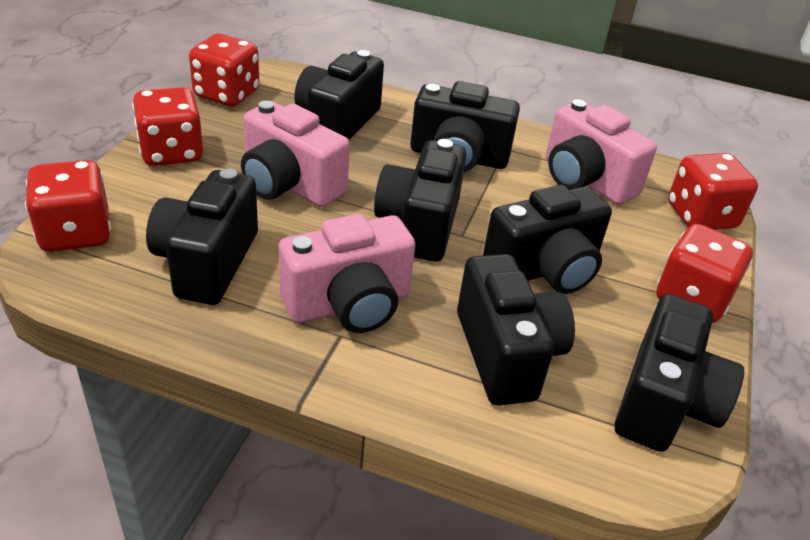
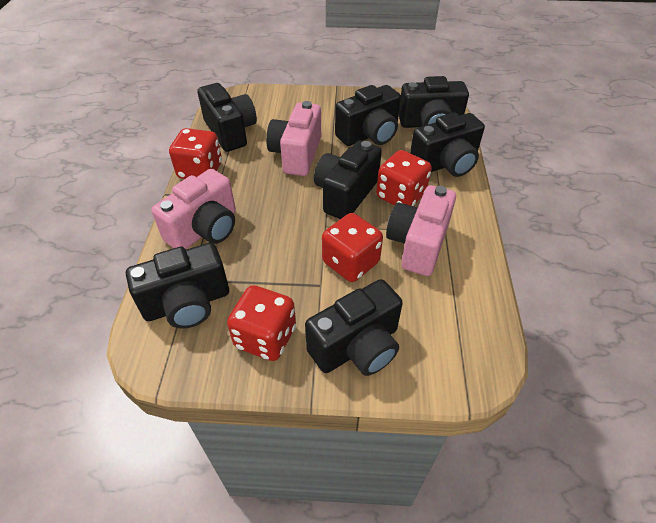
red dice: 5 -> 4

